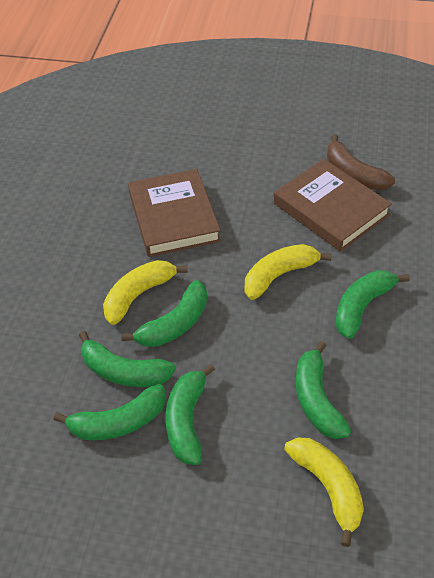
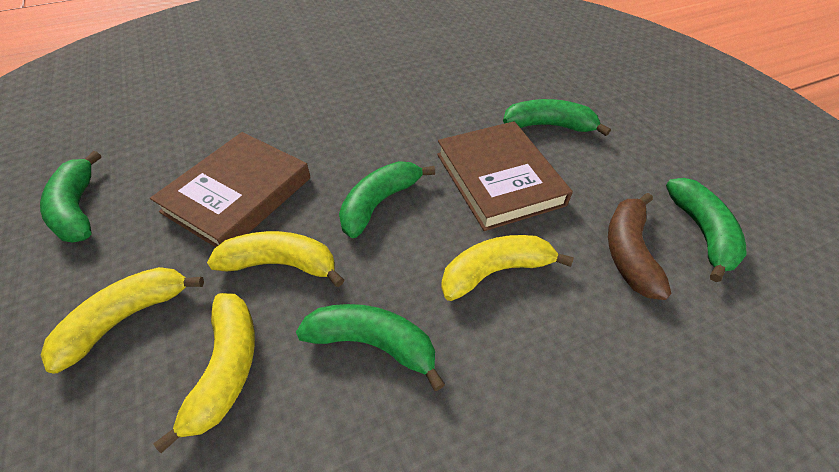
green banana: 6 -> 5
yellow banana: 3 -> 4

